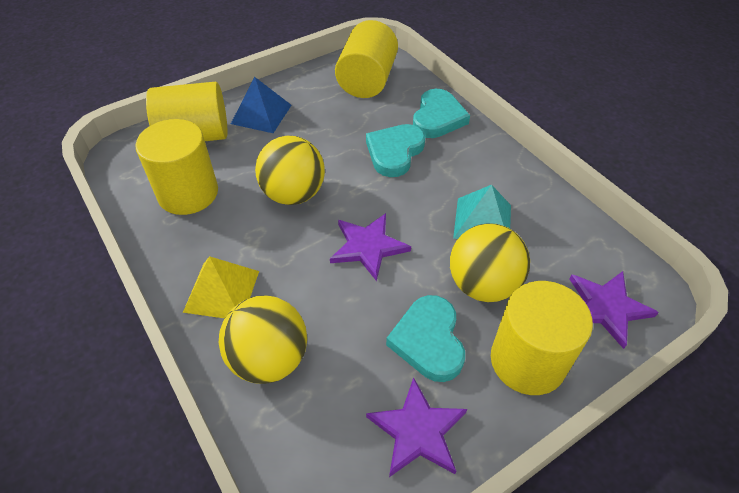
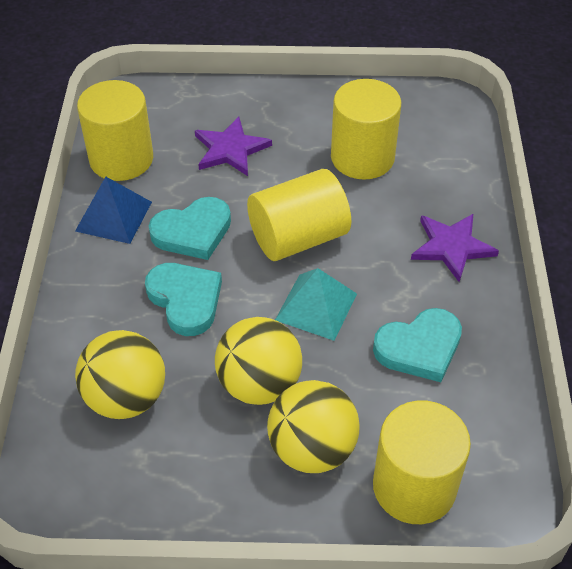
purple star: 3 -> 2
yellow pyramid: 1 -> 0

